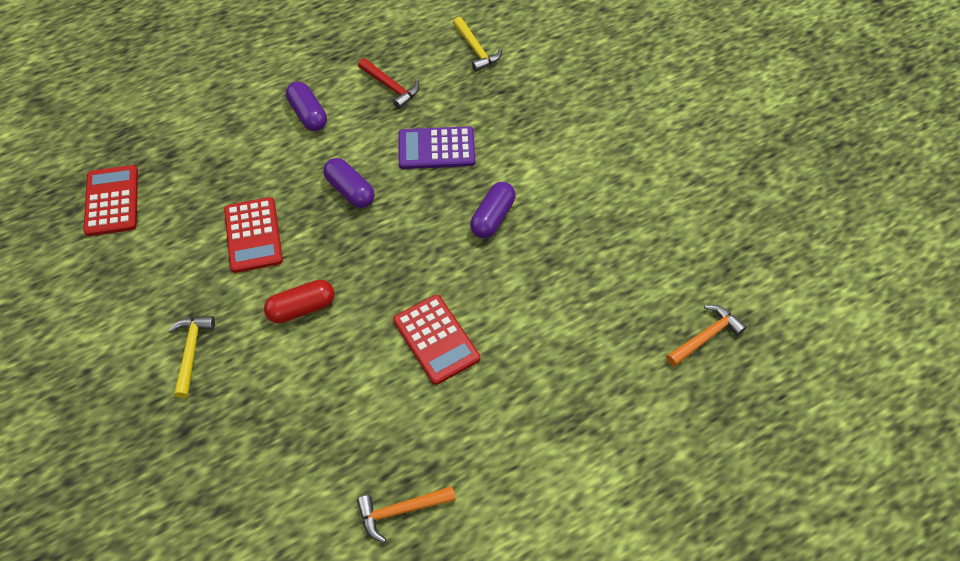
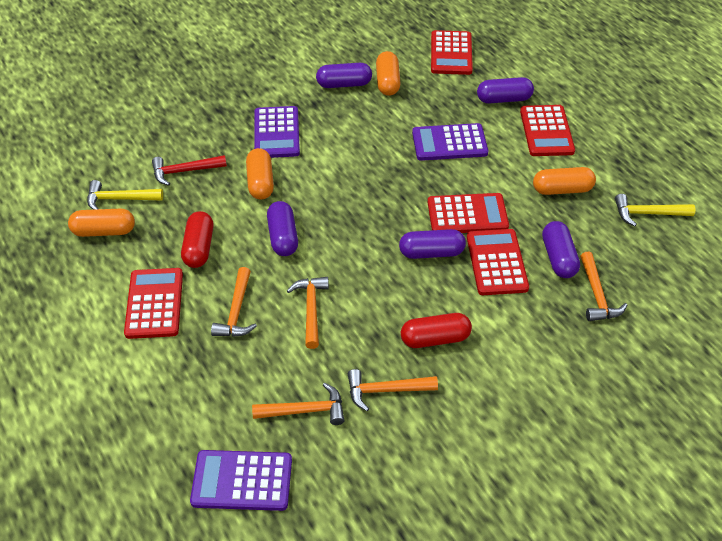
orange capsule: 0 -> 4
orange hammer: 2 -> 5
purple calculator: 1 -> 3
purple capsule: 3 -> 5
red calculator: 3 -> 5
red capsule: 1 -> 2

